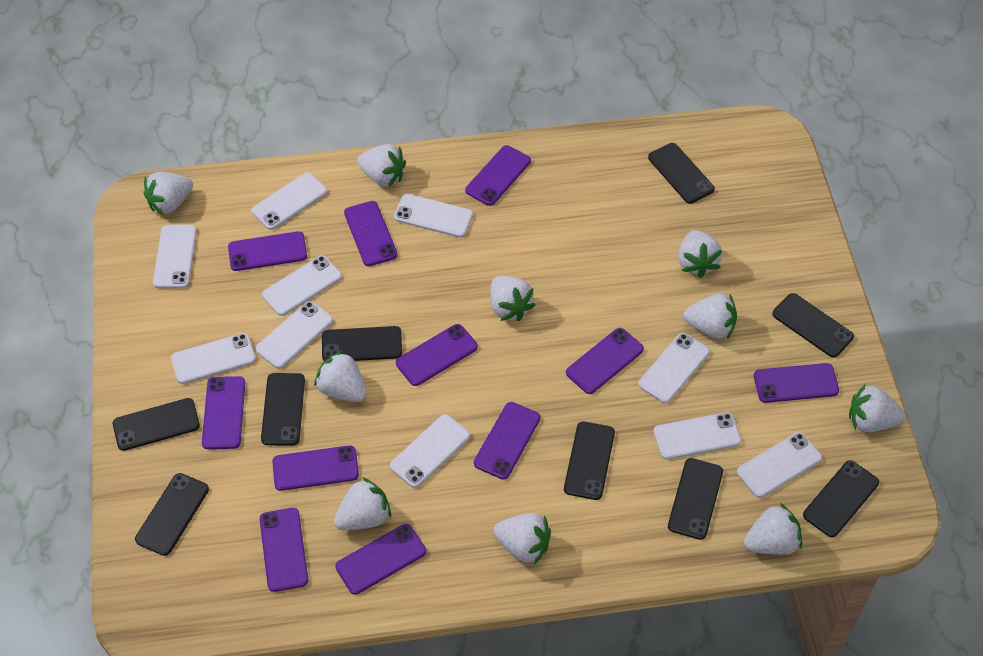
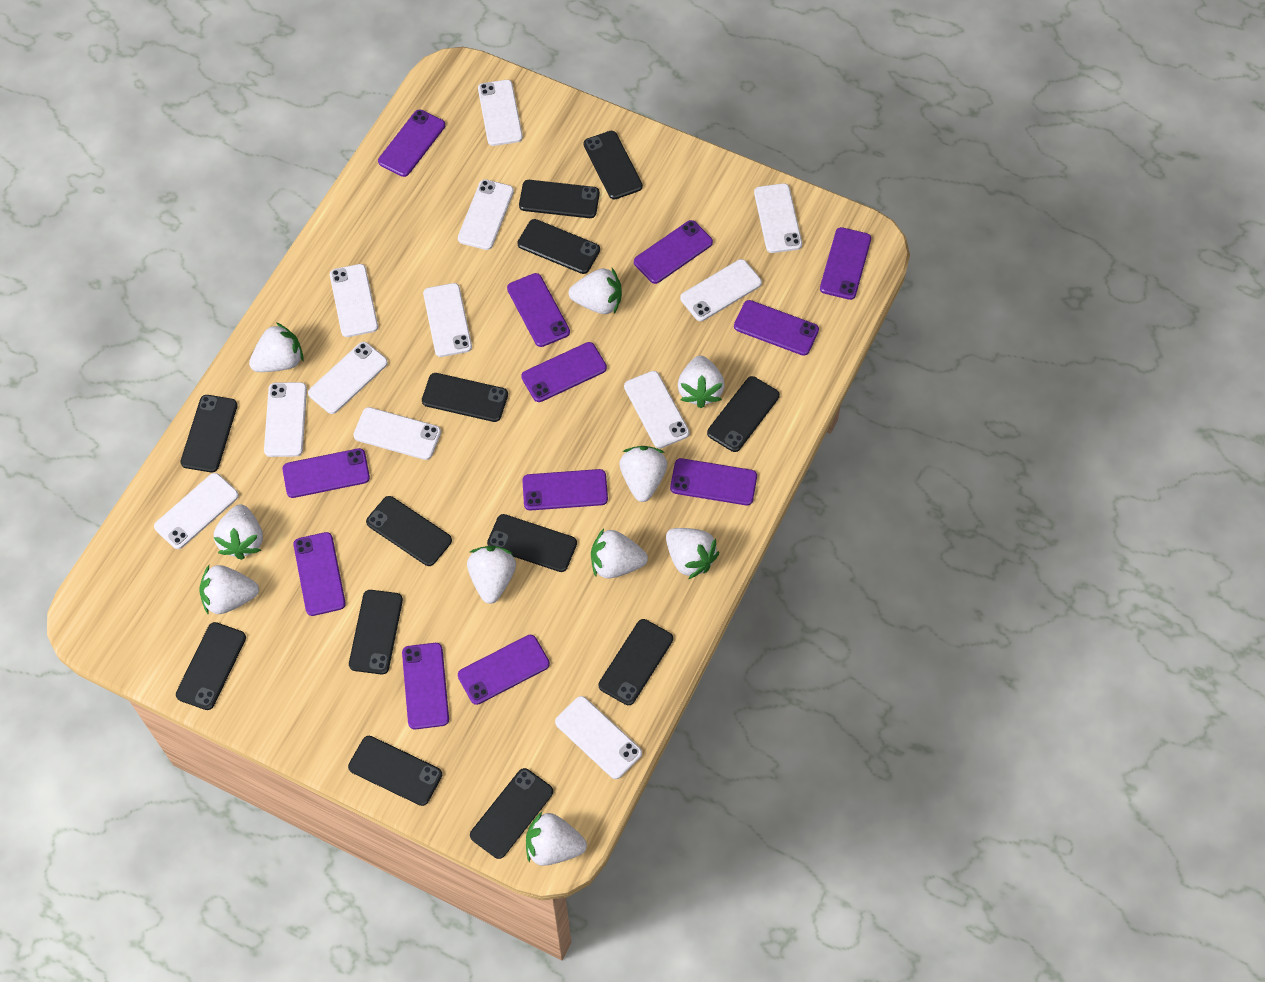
black phone: 9 -> 13
purple phone: 11 -> 12
white phone: 10 -> 12

